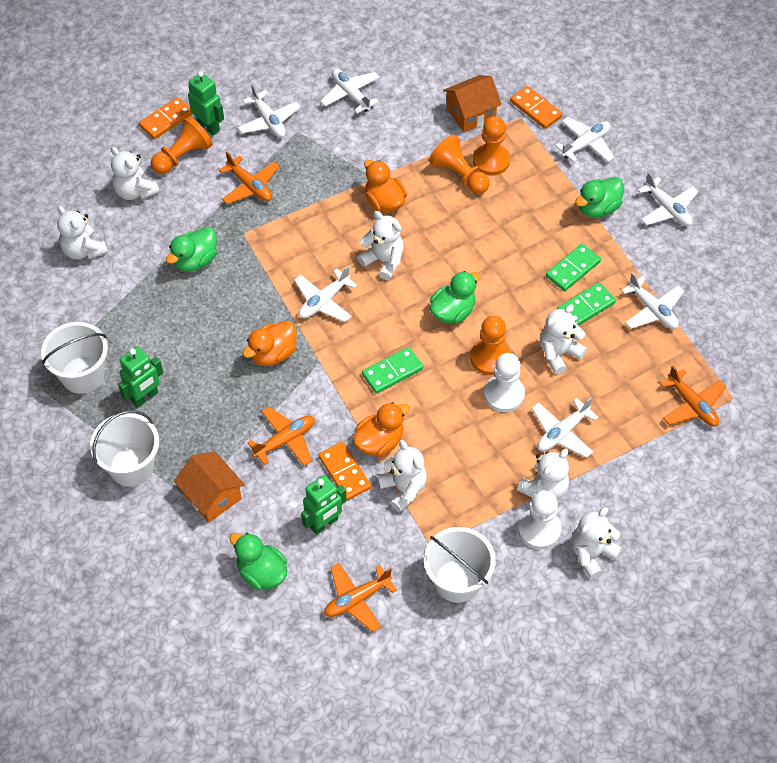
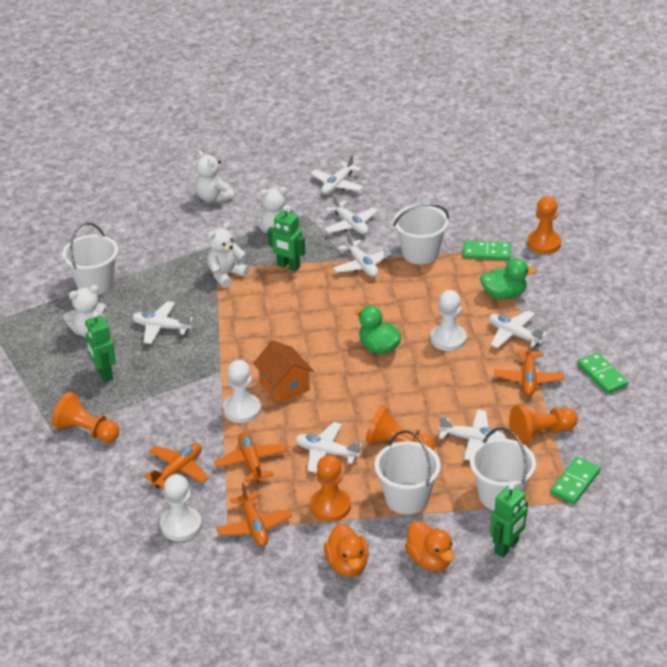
green duck: 4 -> 2
orange domino: 3 -> 0
orange duck: 3 -> 2
orange house: 2 -> 1
orange pawn: 4 -> 5
white bucket: 3 -> 4
white pawn: 2 -> 3
white teddy bear: 7 -> 4

